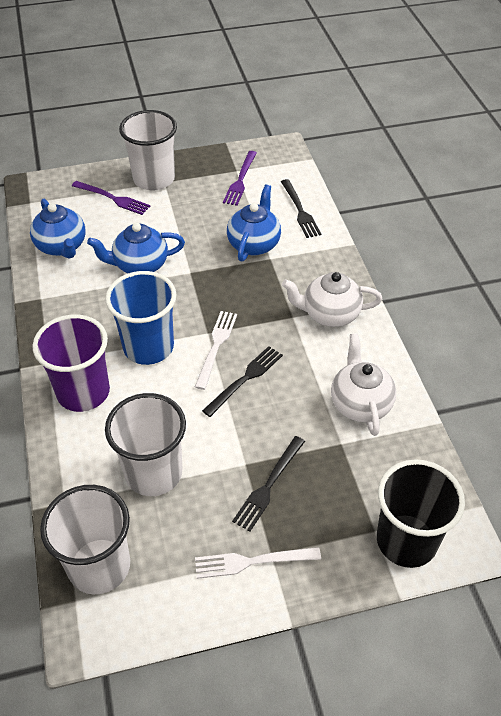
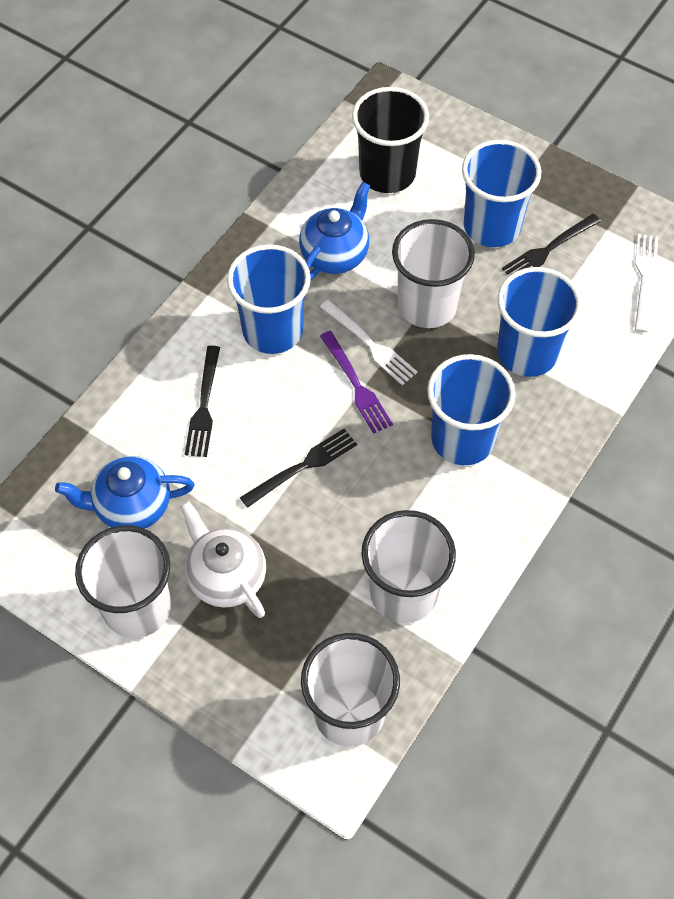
blue cup: 1 -> 4
blue teapot: 3 -> 2
purple cup: 1 -> 0
purple fork: 2 -> 1
white cup: 3 -> 4
white teapot: 2 -> 1

